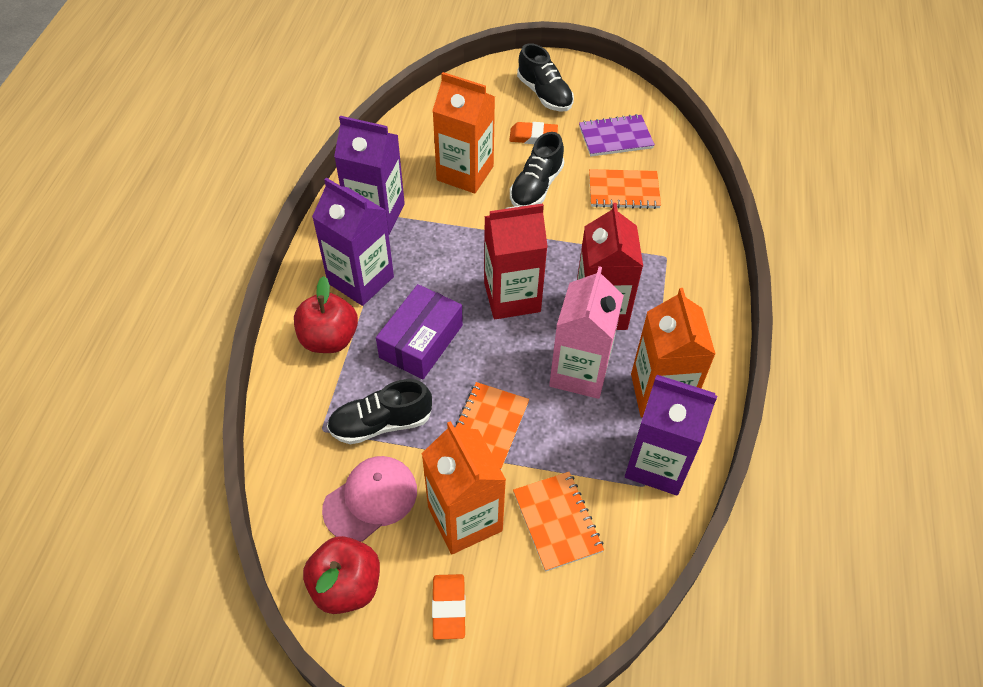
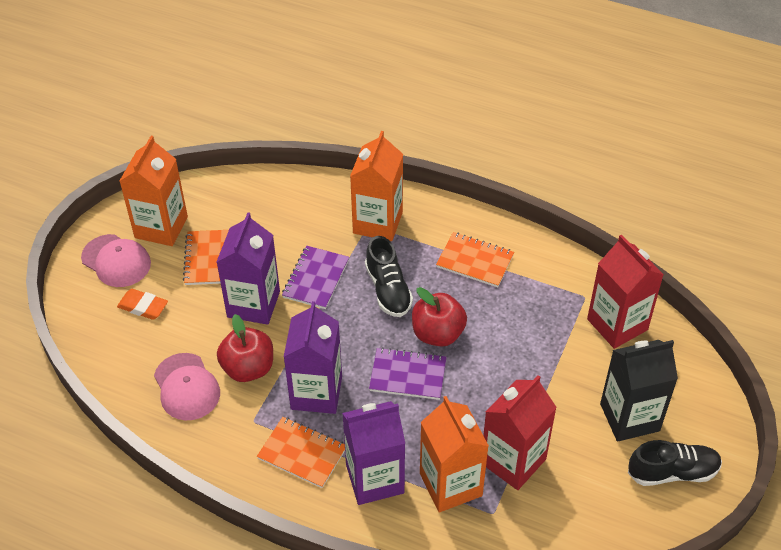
black carton: 0 -> 1
black shoe: 3 -> 2
orange eraser: 2 -> 1
pink cap: 1 -> 2
pink carton: 1 -> 0
purple box: 1 -> 0
purple notebook: 1 -> 2

